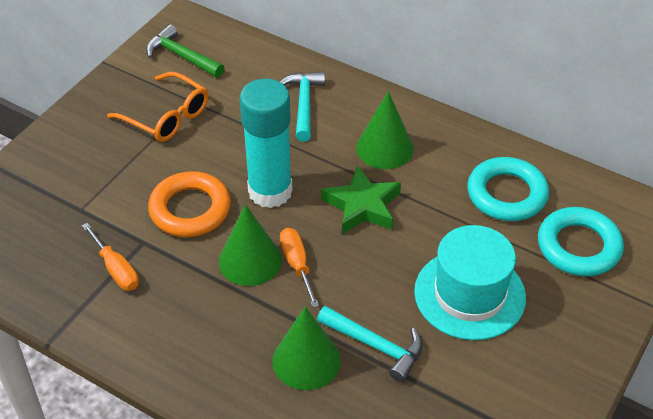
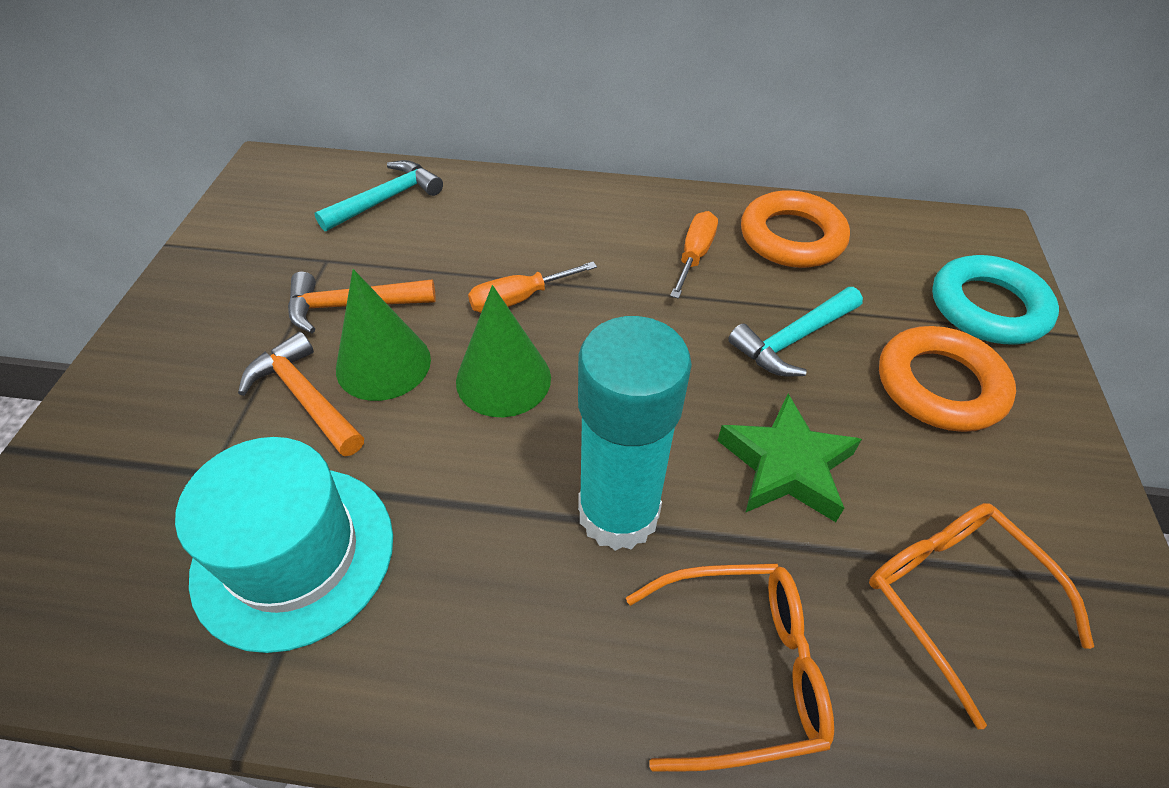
green cone: 3 -> 2
green hammer: 1 -> 0
orange glasses: 1 -> 2
orange hammer: 0 -> 2
orange ring: 1 -> 2
turquoise ring: 2 -> 1

